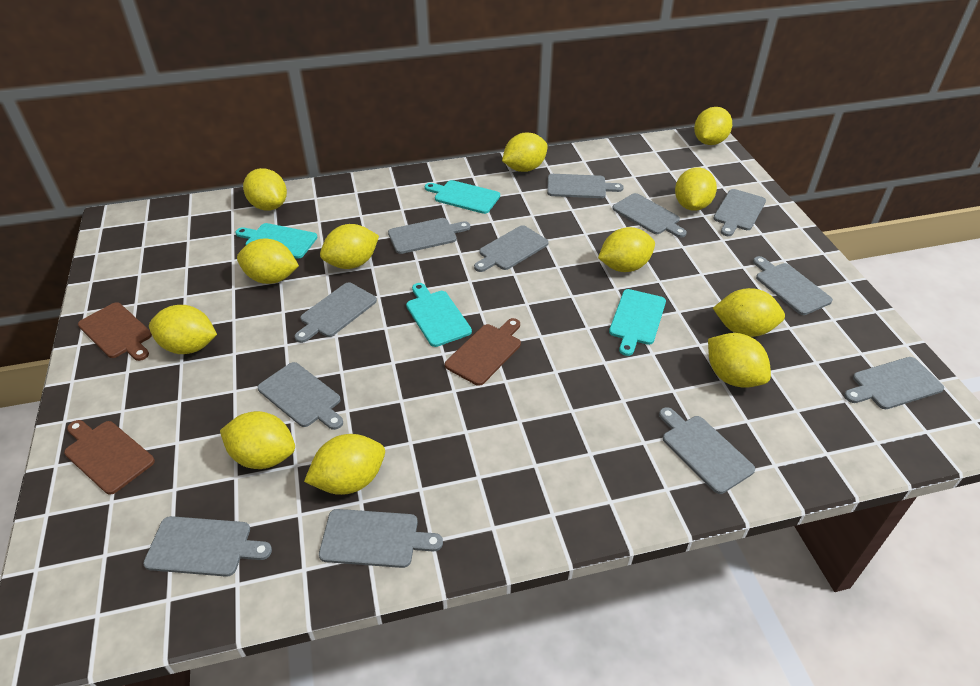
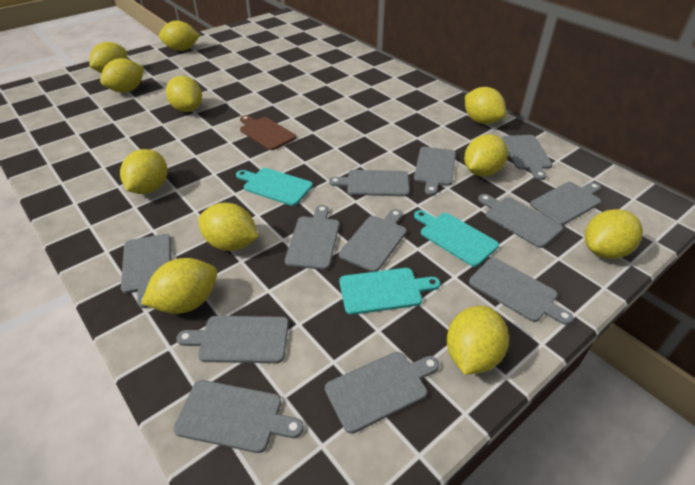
brown cutting board: 3 -> 1
turquoise cutting board: 4 -> 3
yellow lemon: 12 -> 11

